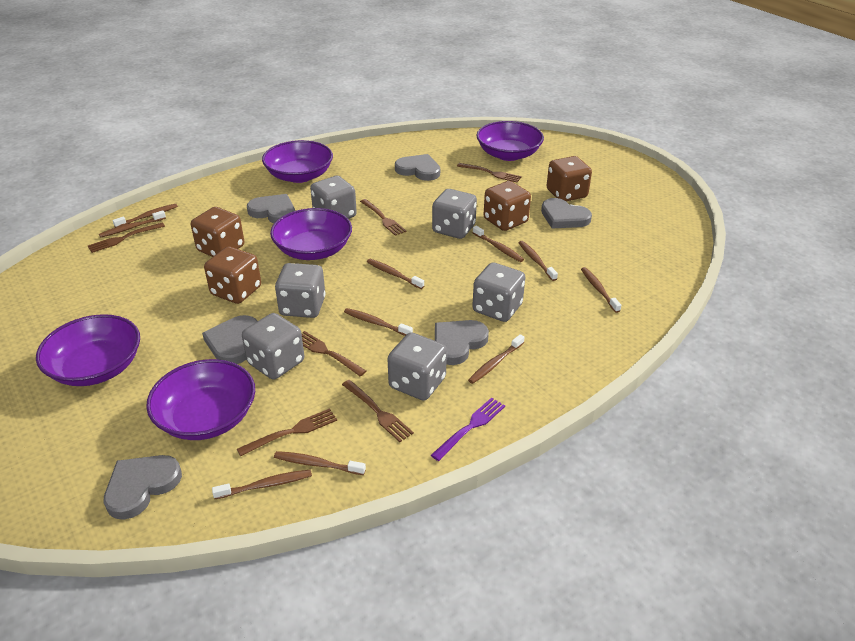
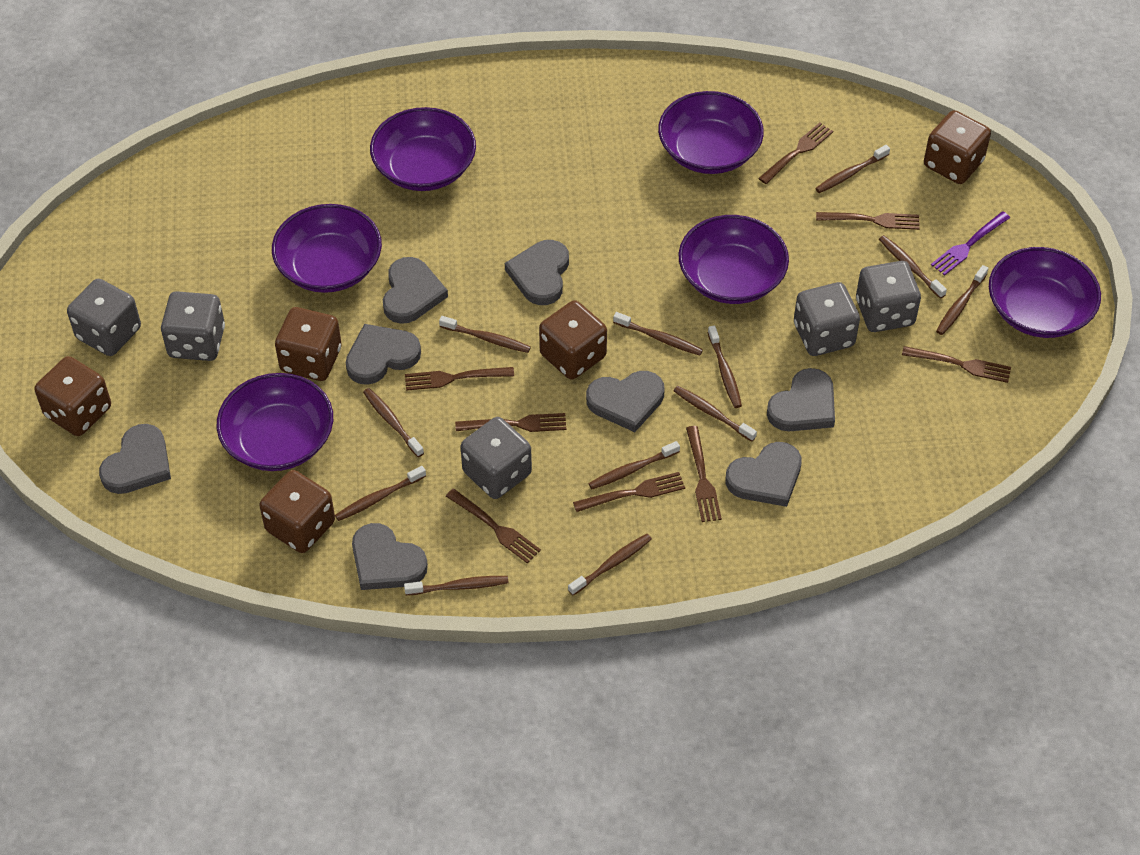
brown dice: 4 -> 5
brown fork: 6 -> 8
brown toothbrush: 10 -> 12
grey dice: 6 -> 5
grey heart: 6 -> 8
purple bowl: 5 -> 6

